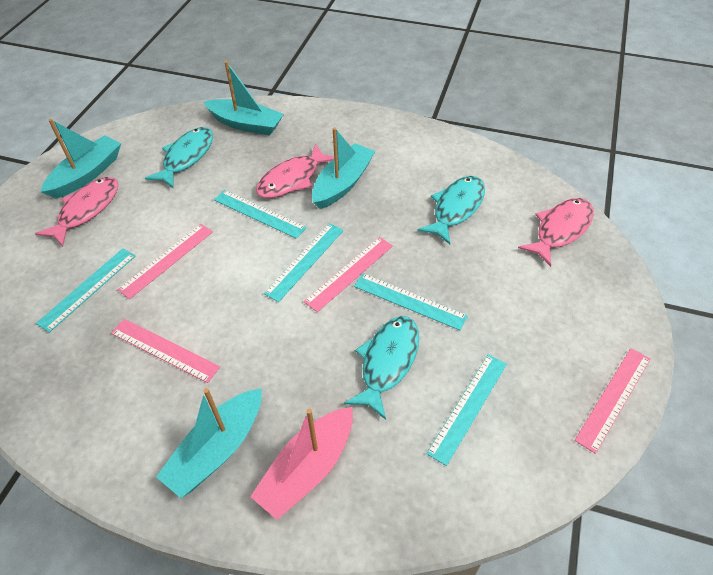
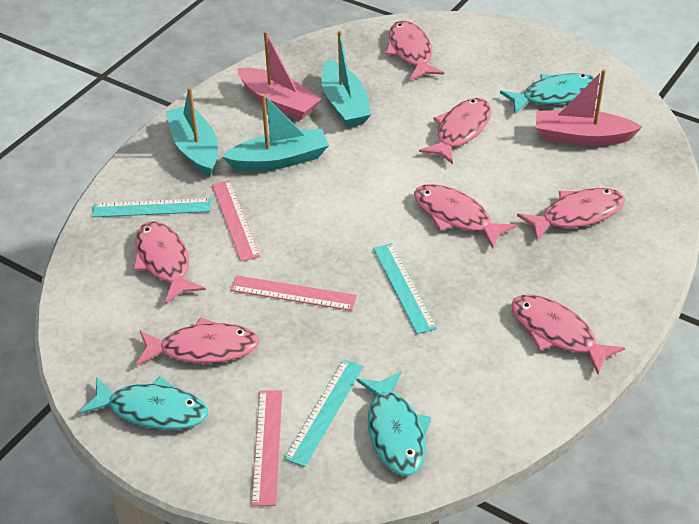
pink boat: 1 -> 2
pink fish: 3 -> 7
pink ruler: 4 -> 3
turquoise boat: 4 -> 3
turquoise ruler: 5 -> 3

